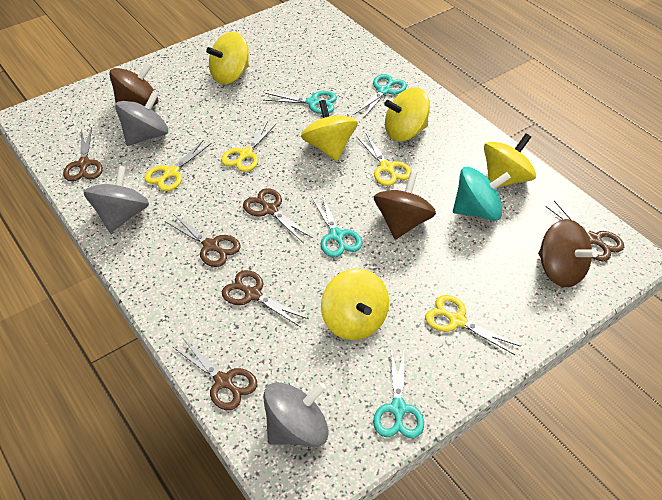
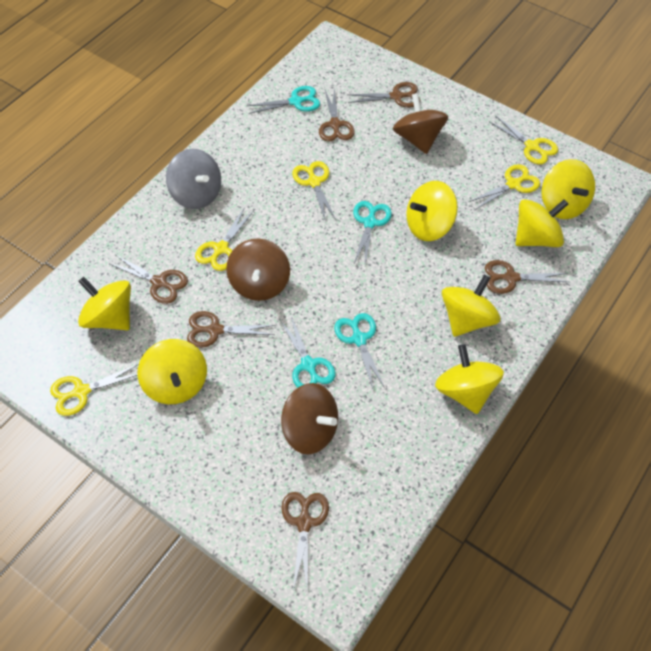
grey spinning top: 3 -> 1
turquoise spinning top: 1 -> 0
yellow scissors: 4 -> 5
yellow spinning top: 5 -> 7

